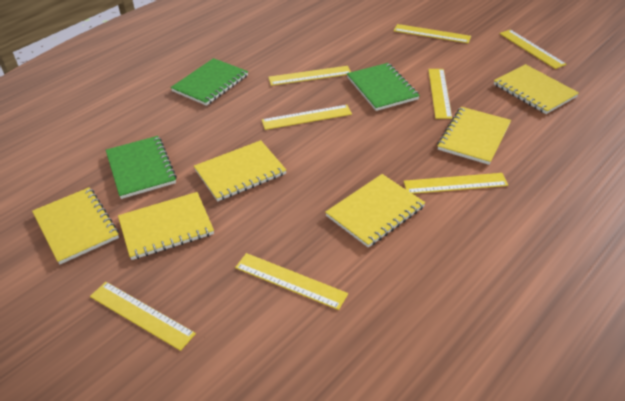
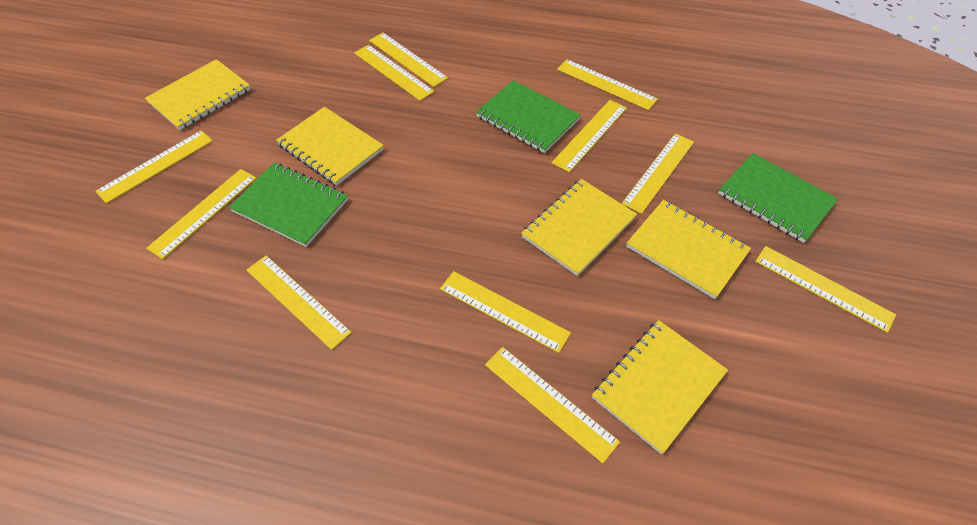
yellow notebook: 6 -> 5
yellow ruler: 8 -> 11

